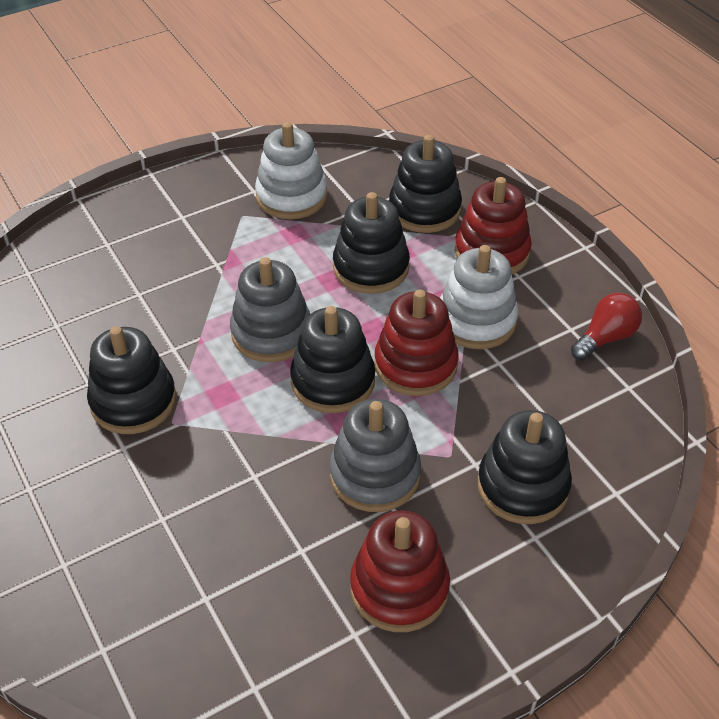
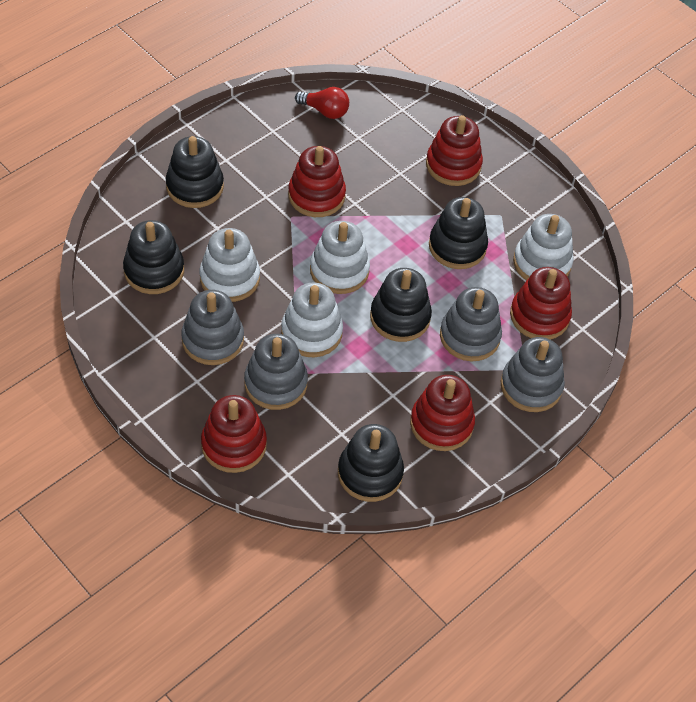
grey stacking toy: 2 -> 4
red stacking toy: 3 -> 5
white stacking toy: 2 -> 4

